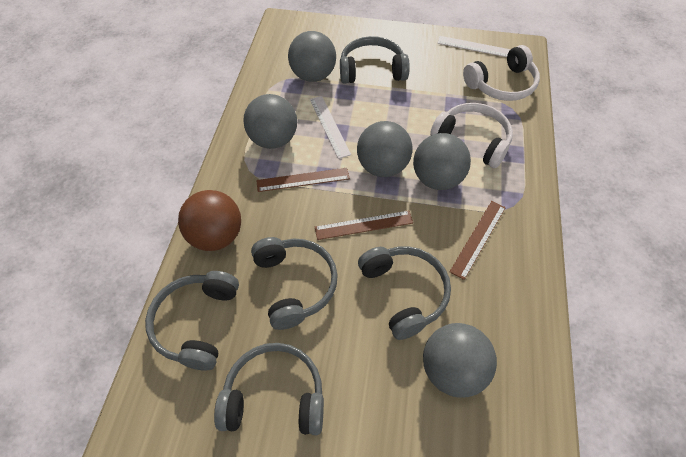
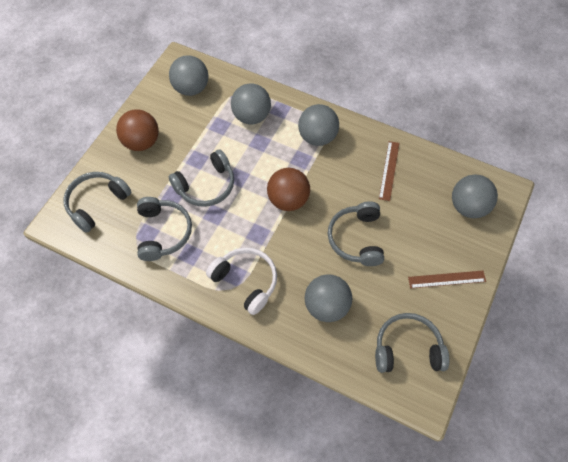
brown ball: 1 -> 2
brown ruler: 3 -> 2
white headphones: 2 -> 1
white ruler: 2 -> 0

